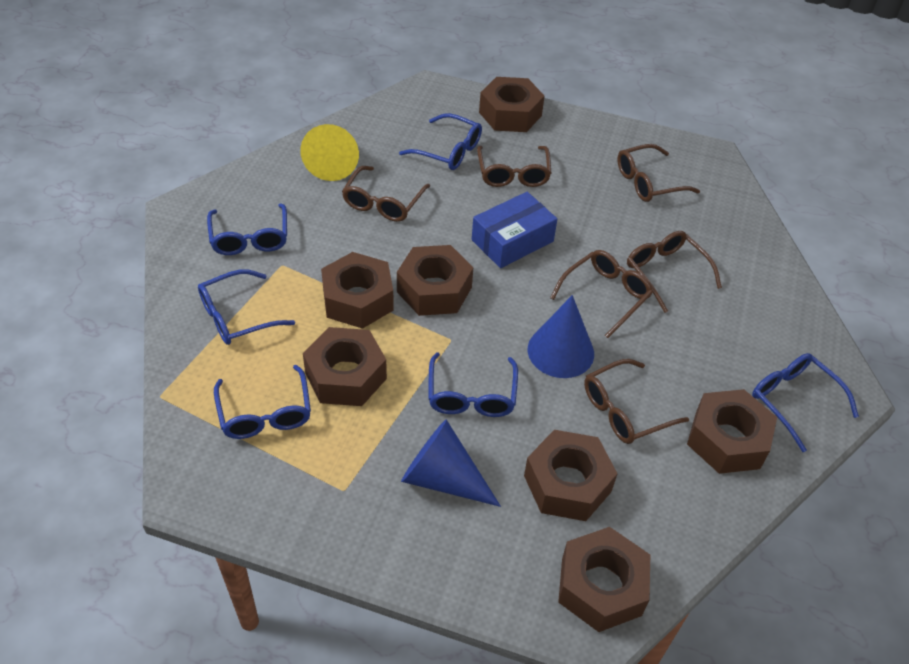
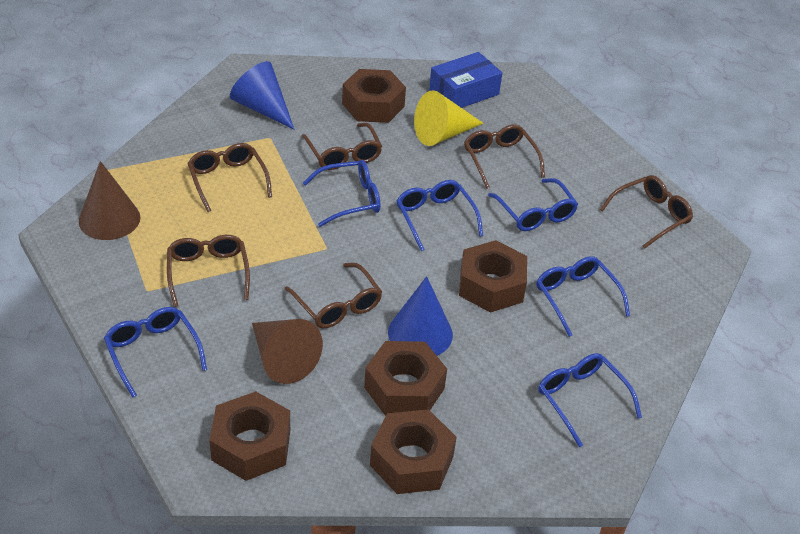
brown cone: 0 -> 2
brown nut: 7 -> 5

